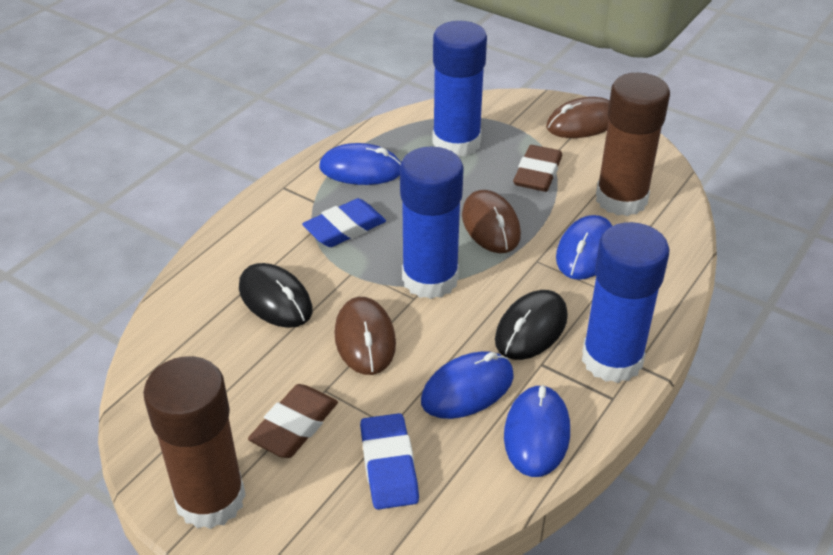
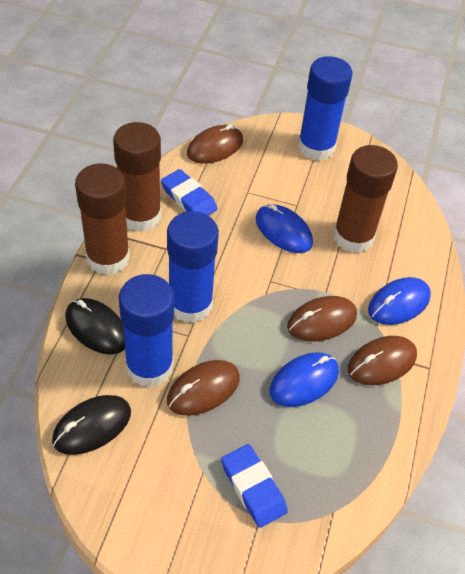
blue mouse: 4 -> 3
brown eraser: 2 -> 0
brown glue stick: 2 -> 3
brown mouse: 3 -> 4

